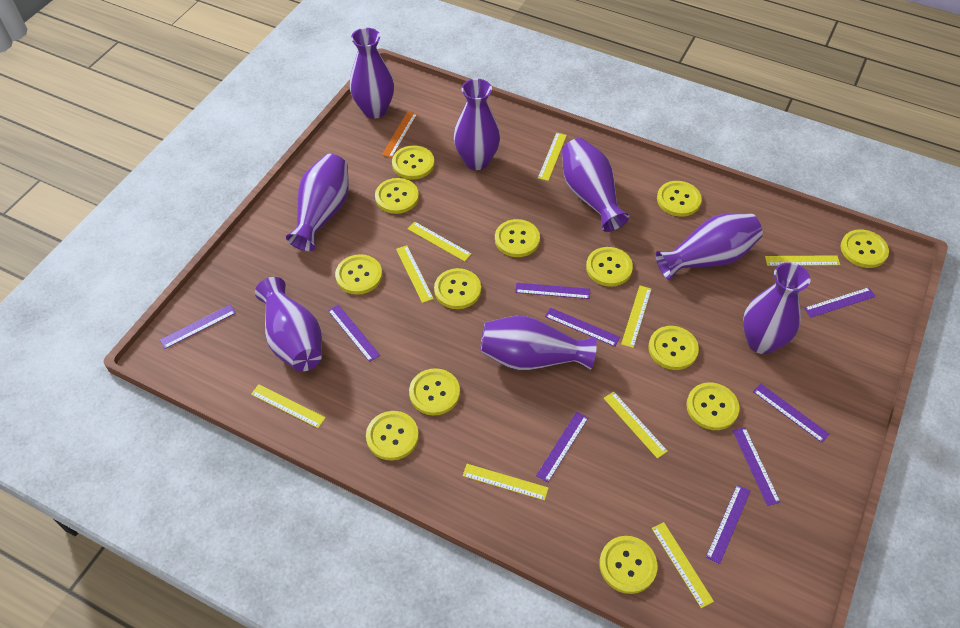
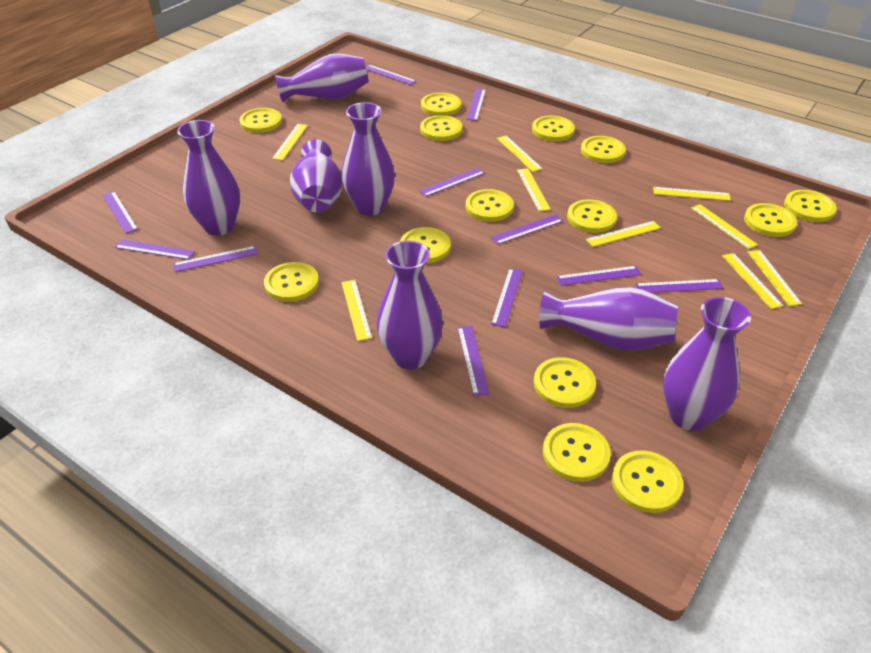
orange ruler: 1 -> 0
purple ruler: 9 -> 11
purple vase: 8 -> 7
yellow button: 13 -> 14

